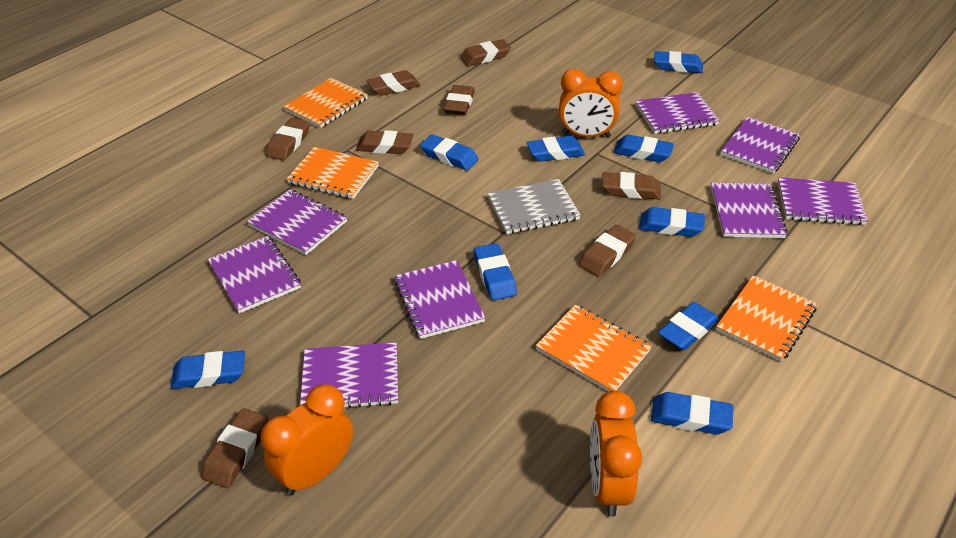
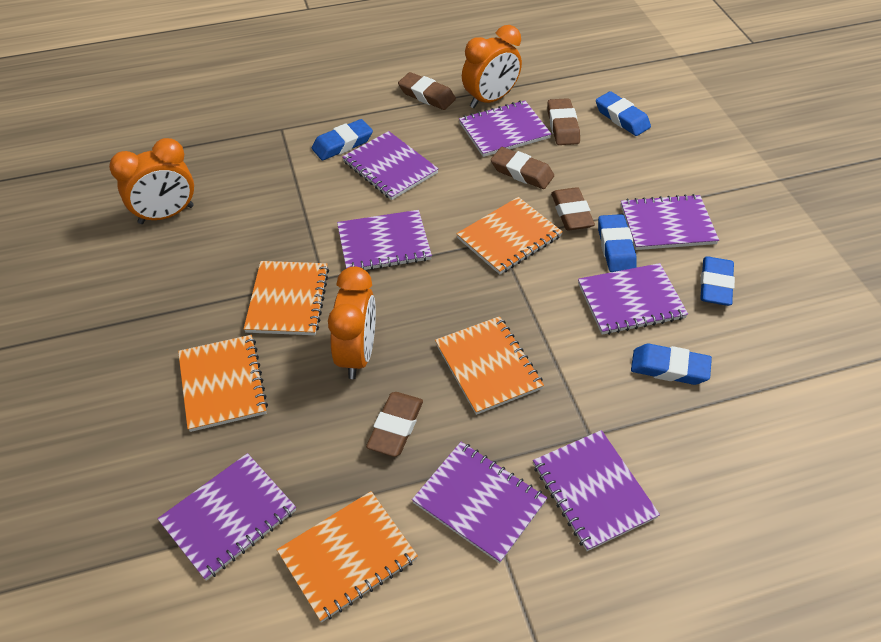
blue eraser: 9 -> 5
brown eraser: 8 -> 5
grey notebook: 1 -> 0
orange notebook: 4 -> 5

